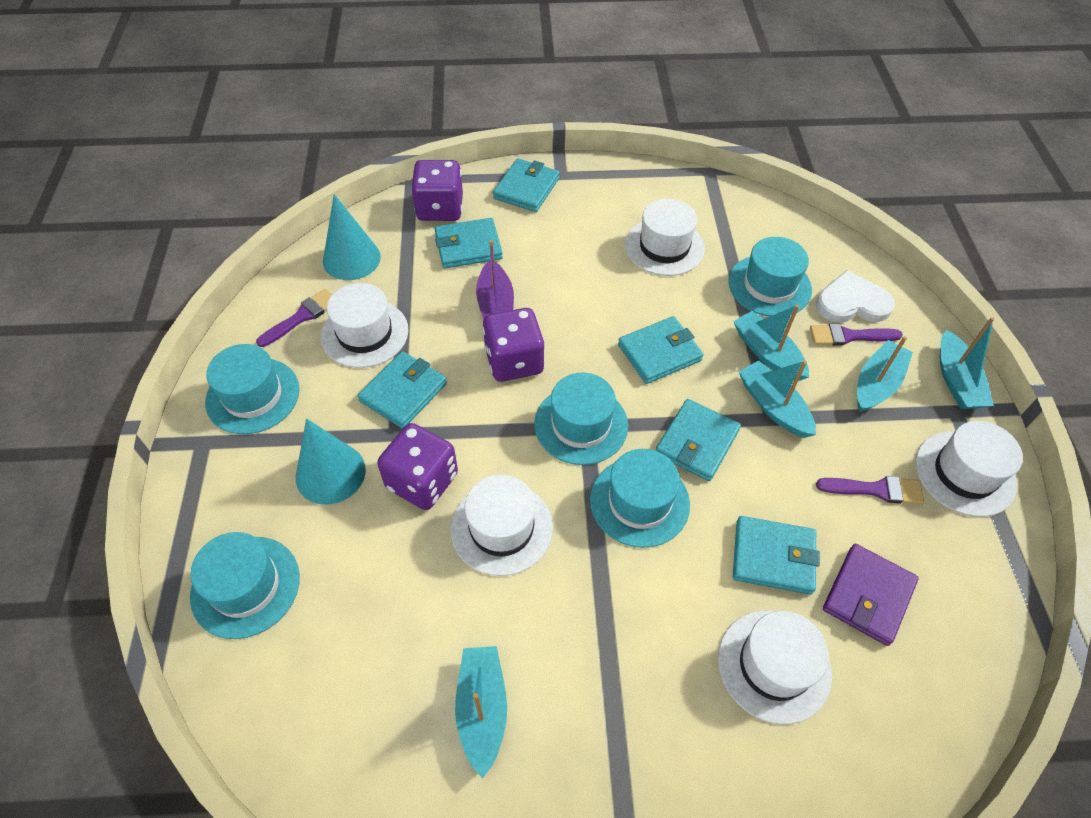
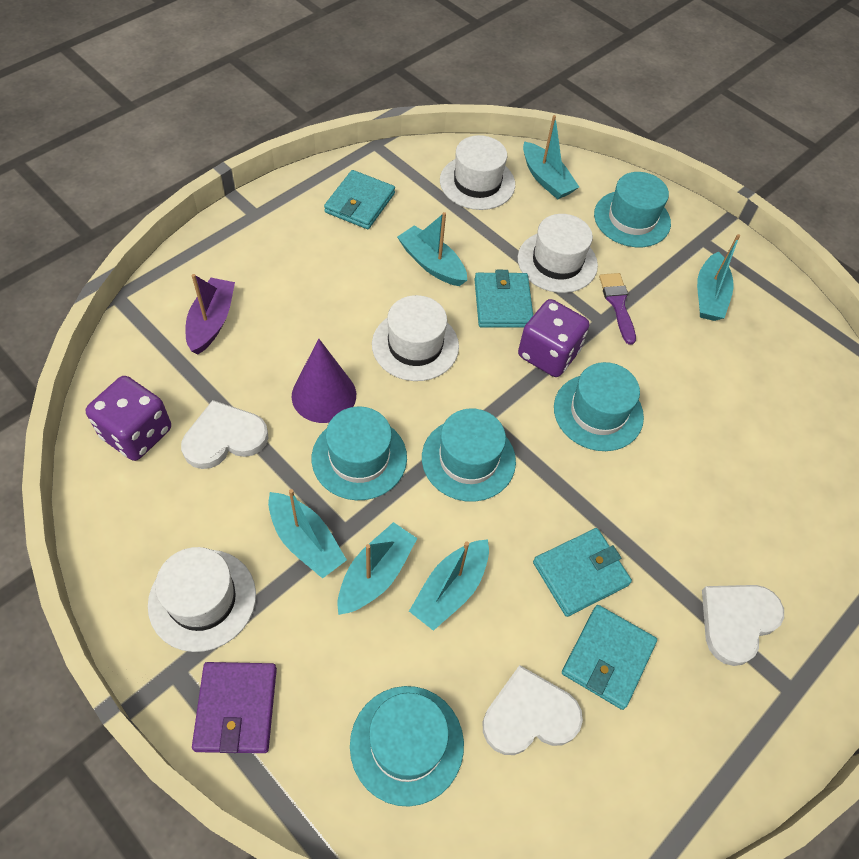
purple brush: 3 -> 1
purple cone: 0 -> 1
purple dice: 3 -> 2
turquoise boat: 5 -> 6
turquoise cone: 2 -> 0
turquoise wallet: 6 -> 4
white hat: 5 -> 4
white heart: 1 -> 3

